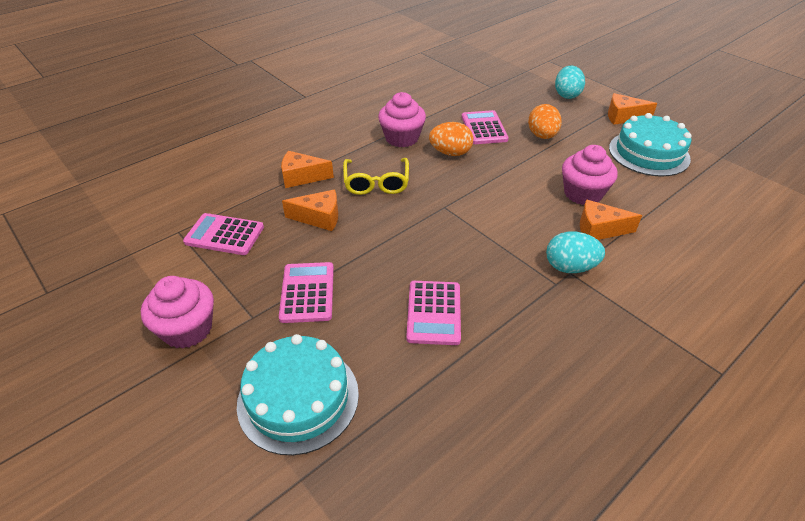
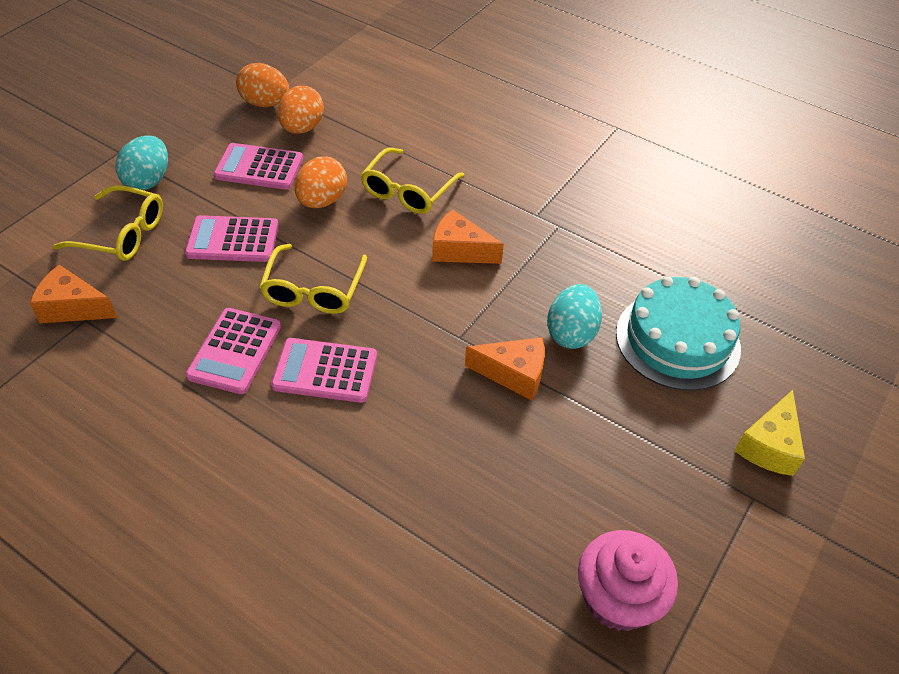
orange cheese: 4 -> 3
orange egg: 2 -> 3
pink cupcake: 3 -> 1
turquoise cake: 2 -> 1
yellow cheese: 0 -> 1
yellow glasses: 1 -> 3

